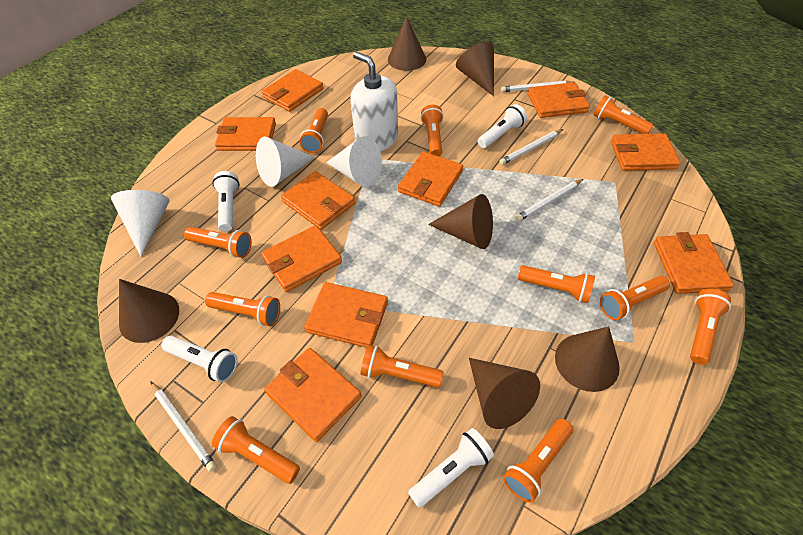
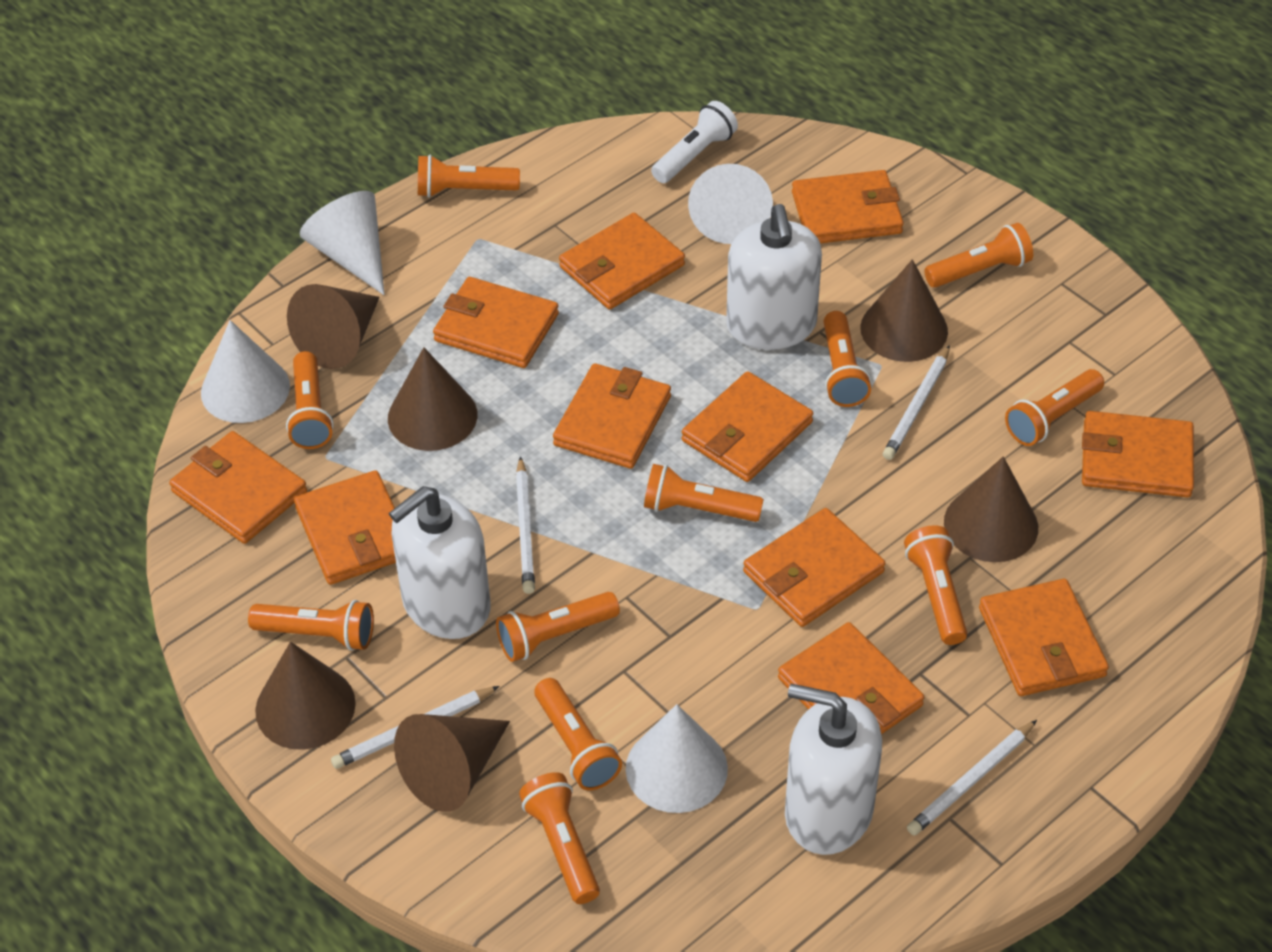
orange wallet: 10 -> 11
white cone: 3 -> 4
white flashlight: 4 -> 1
white soap dispenser: 1 -> 3

